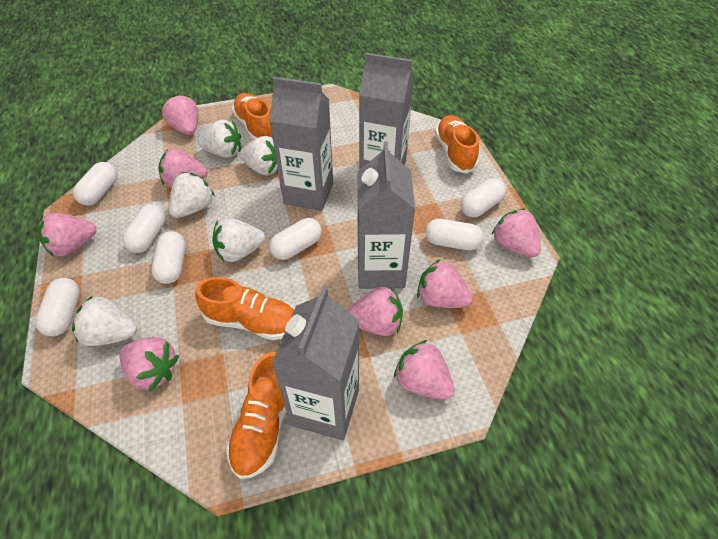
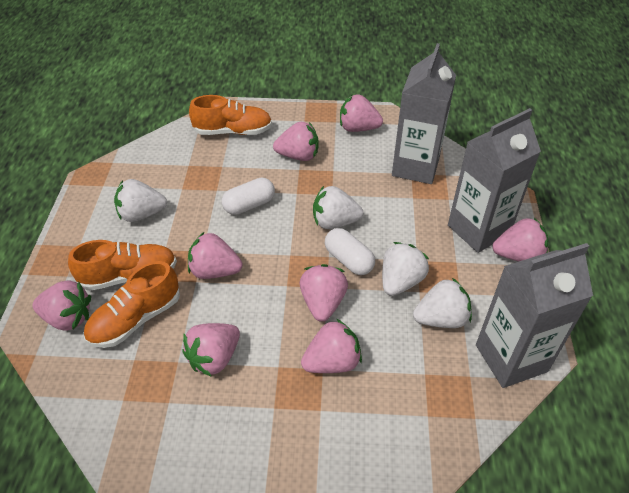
grey carton: 4 -> 3
orange shoe: 4 -> 3
white capsule: 7 -> 2
white strawberry: 5 -> 4

